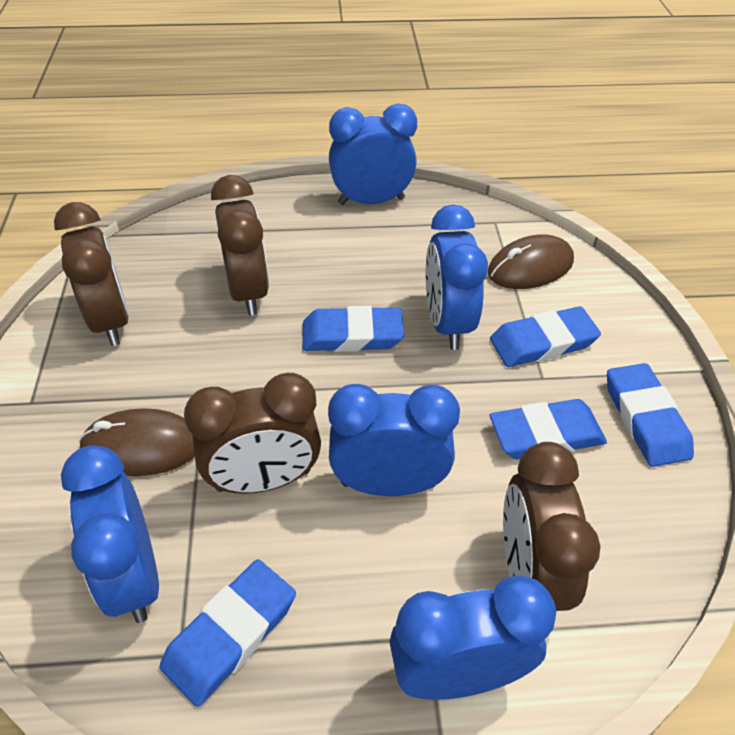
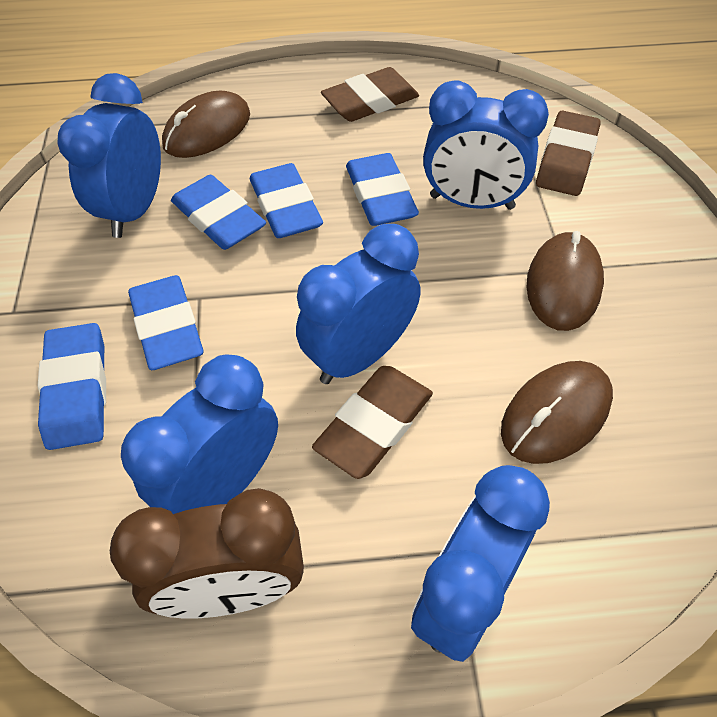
brown clock: 4 -> 1
brown eraser: 0 -> 3
brown mouse: 2 -> 3

